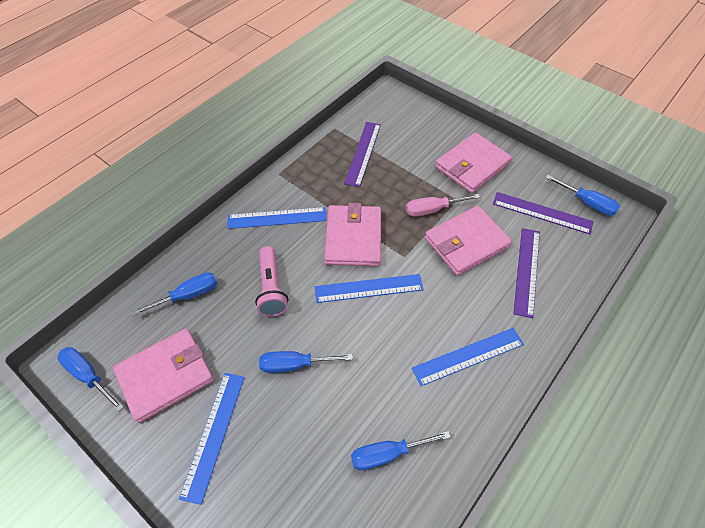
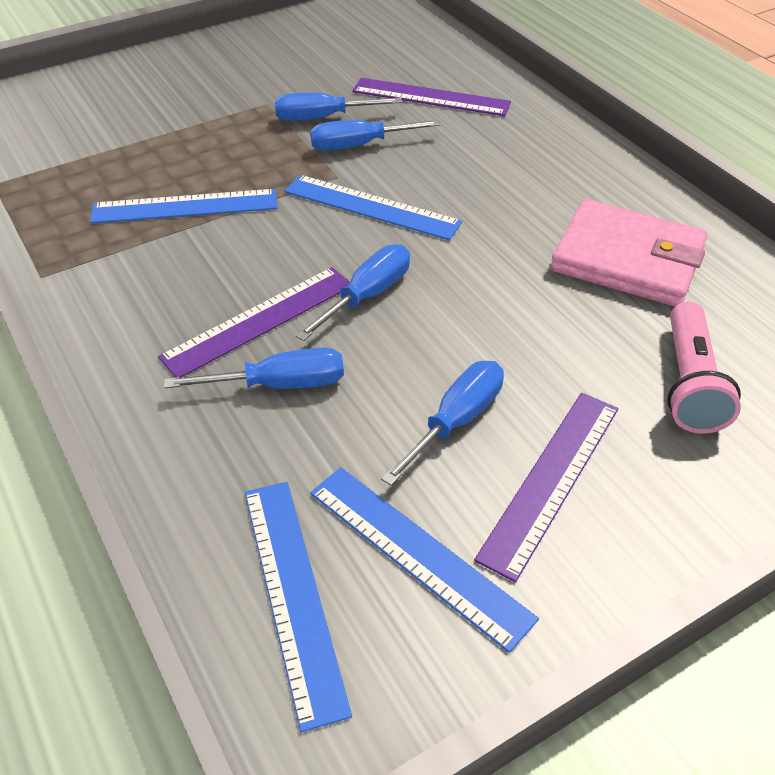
pink screwdriver: 1 -> 0
pink wallet: 4 -> 1

